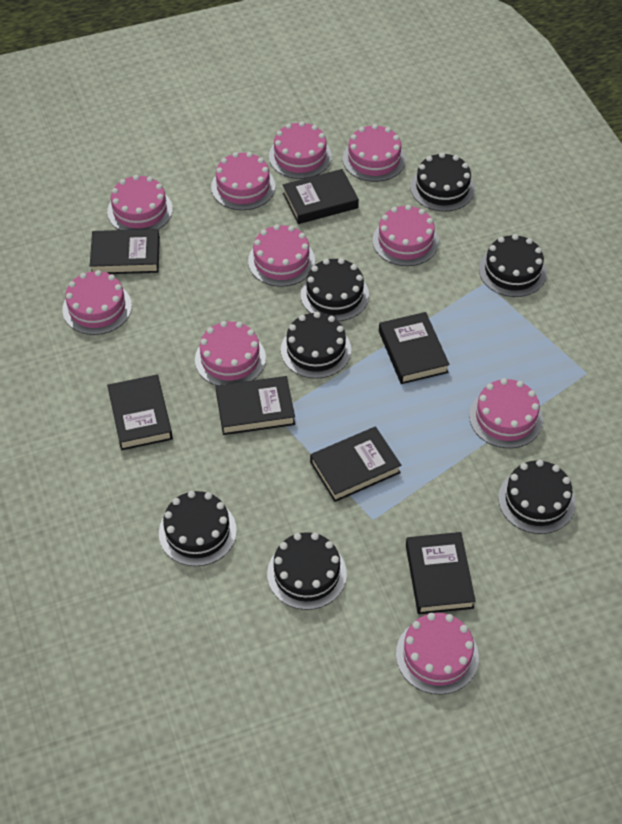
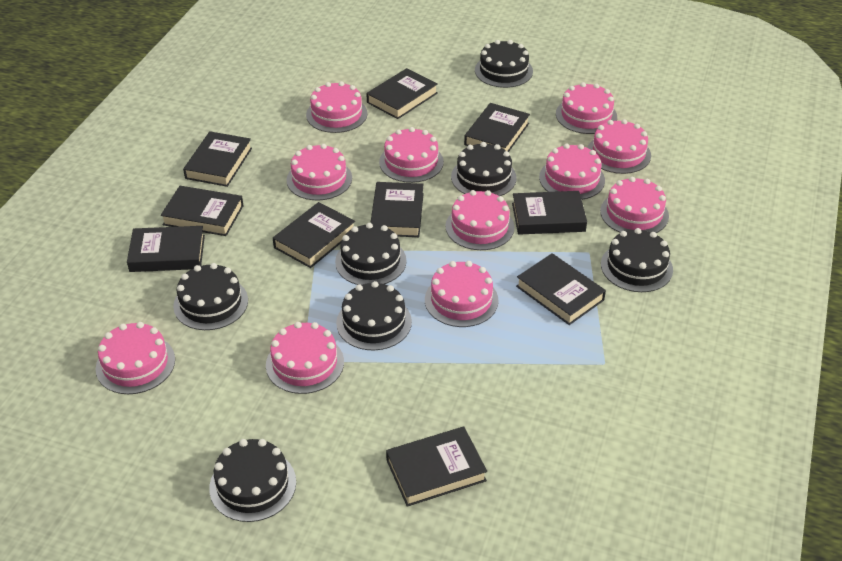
black book: 7 -> 10
pink cake: 10 -> 11

